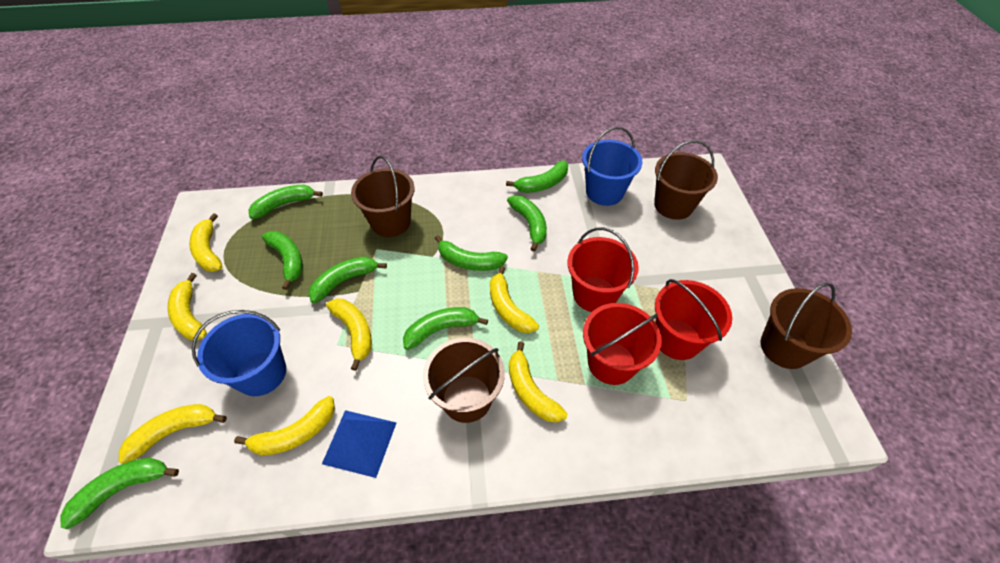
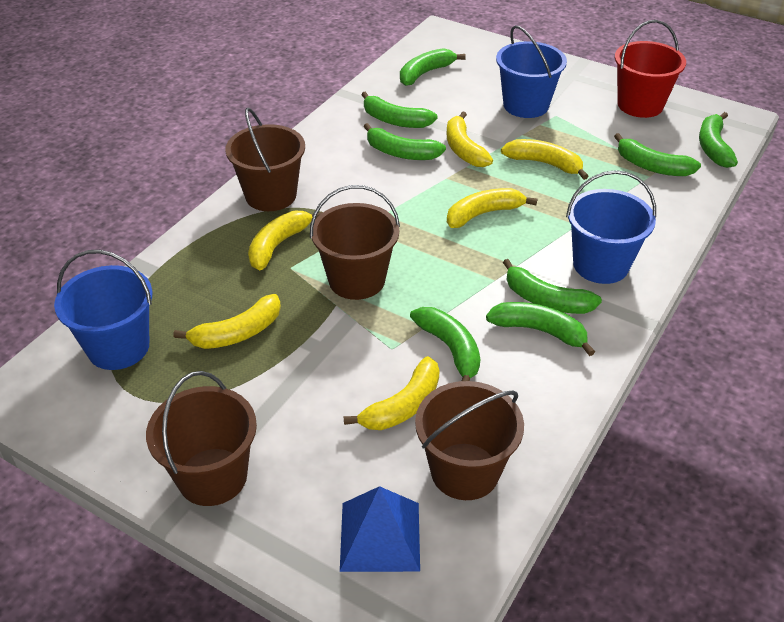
blue bucket: 2 -> 3
red bucket: 3 -> 1
yellow banana: 7 -> 6

